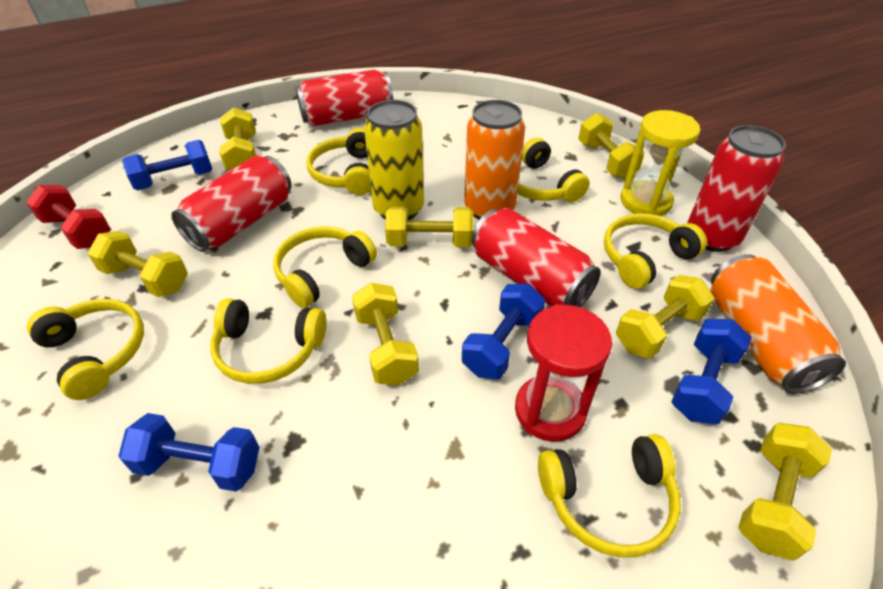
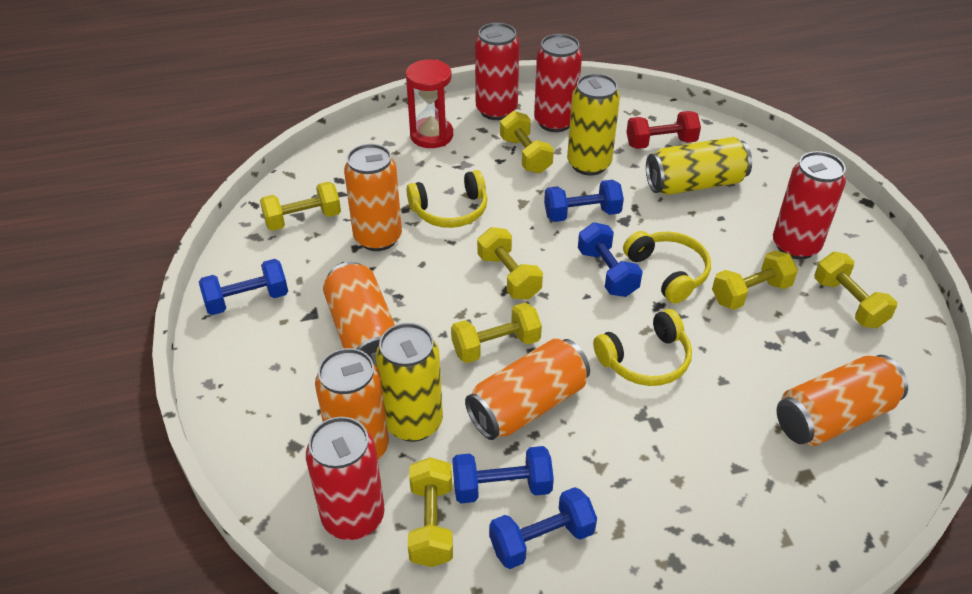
blue dumbbell: 4 -> 5
orange can: 2 -> 5
yellow can: 1 -> 3
yellow headphones: 7 -> 3
yellow hourglass: 1 -> 0

